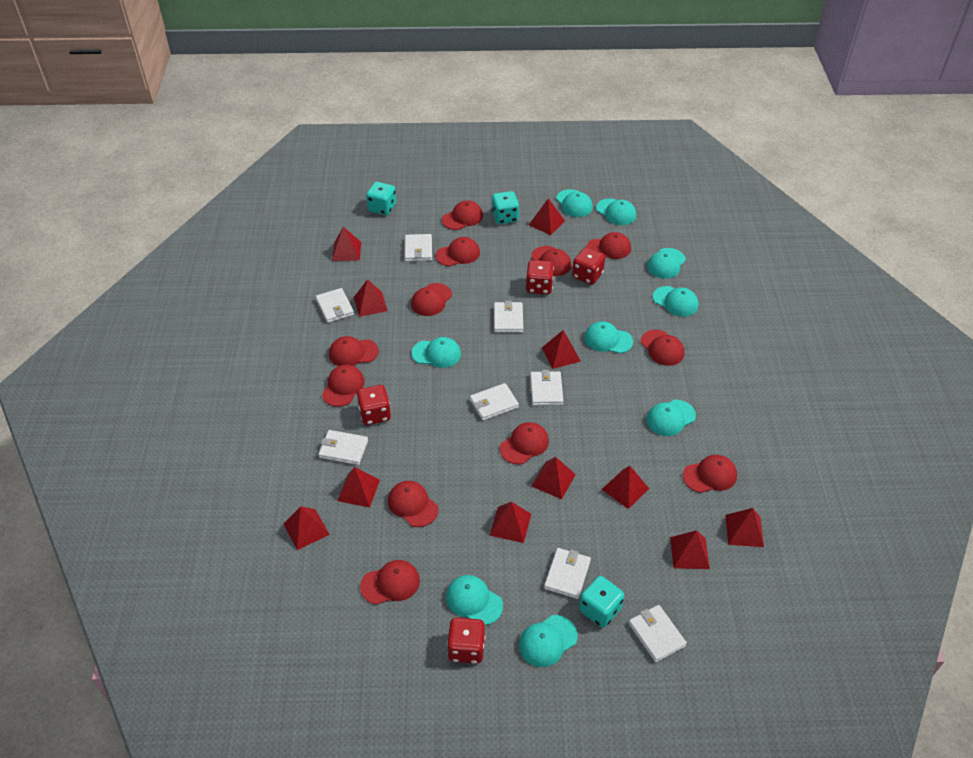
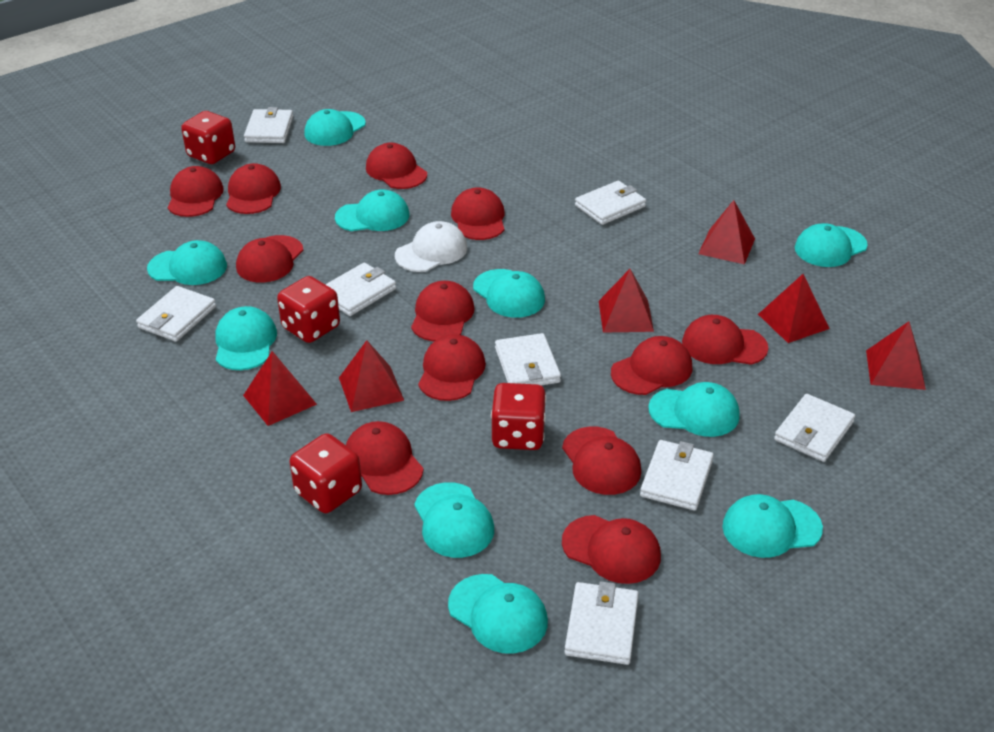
red pyramid: 11 -> 6
turquoise cap: 9 -> 10
turquoise dice: 3 -> 0
white cap: 0 -> 1

